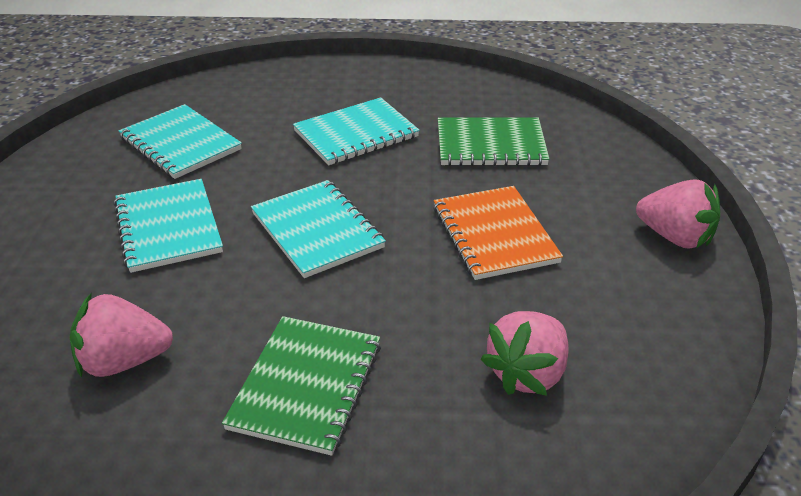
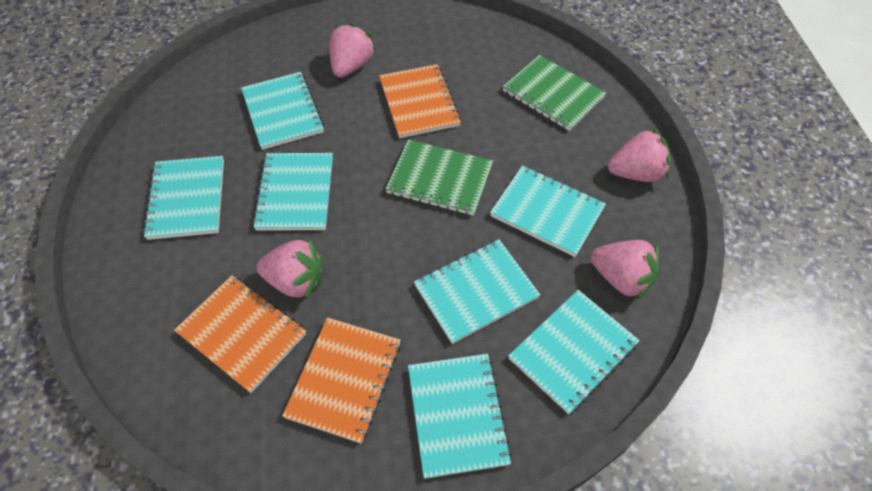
orange notebook: 1 -> 3
pink strawberry: 3 -> 4
turquoise notebook: 4 -> 7

